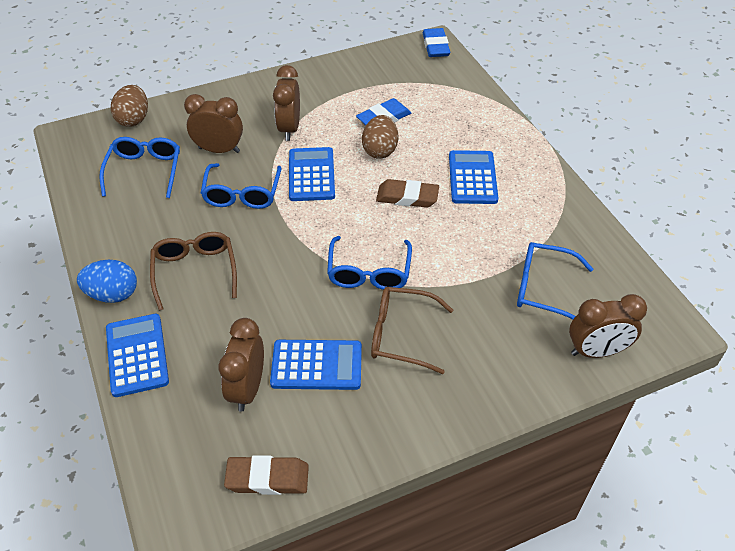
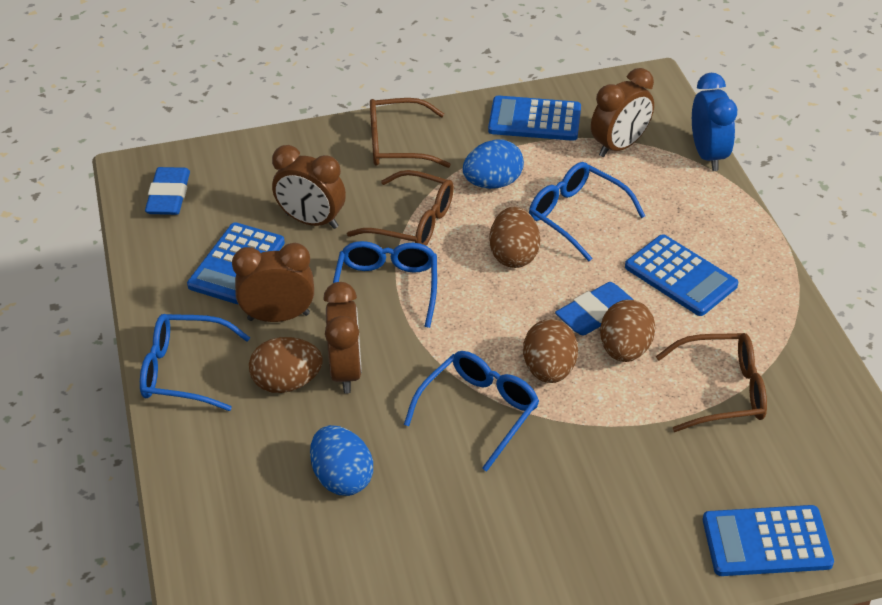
blue clock: 0 -> 1
blue egg: 1 -> 2
brown egg: 2 -> 4
brown eraser: 2 -> 0
brown glasses: 2 -> 3

